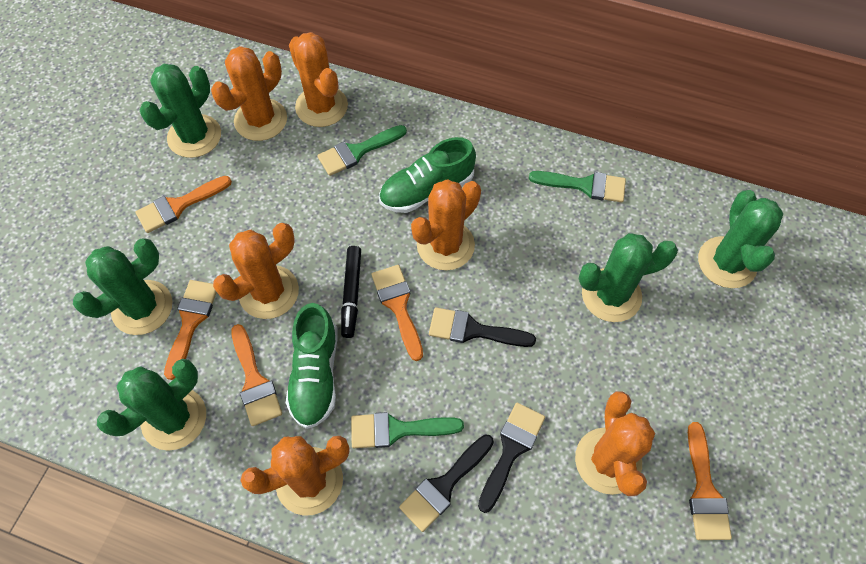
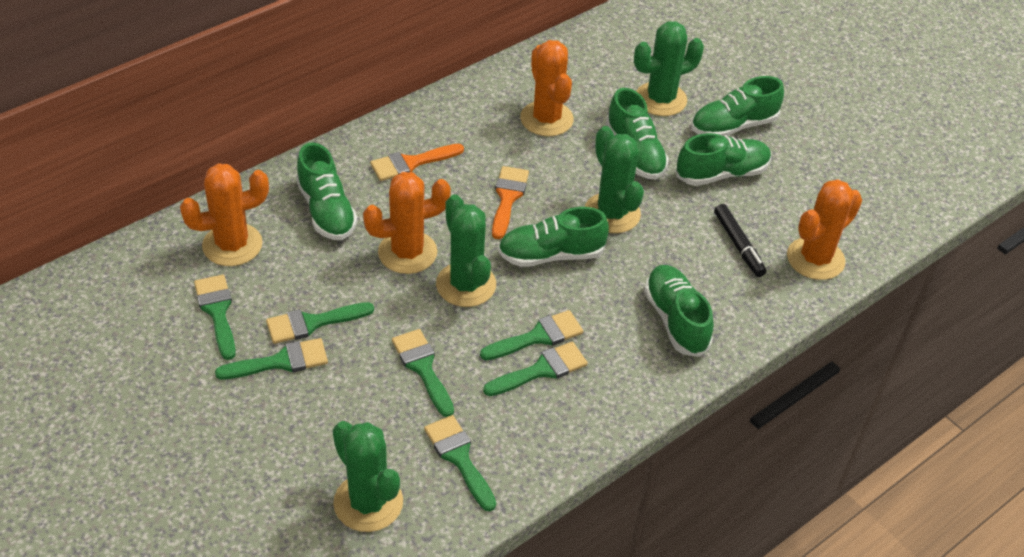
black brush: 3 -> 0
green brush: 3 -> 7
green cactus: 5 -> 4
green shoe: 2 -> 6
orange brush: 5 -> 2
orange cactus: 6 -> 4

